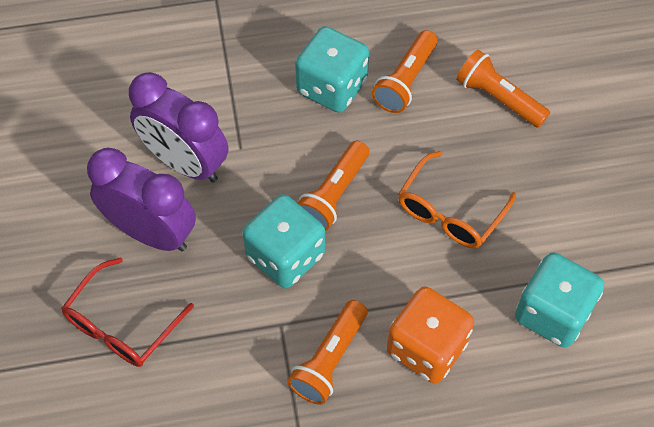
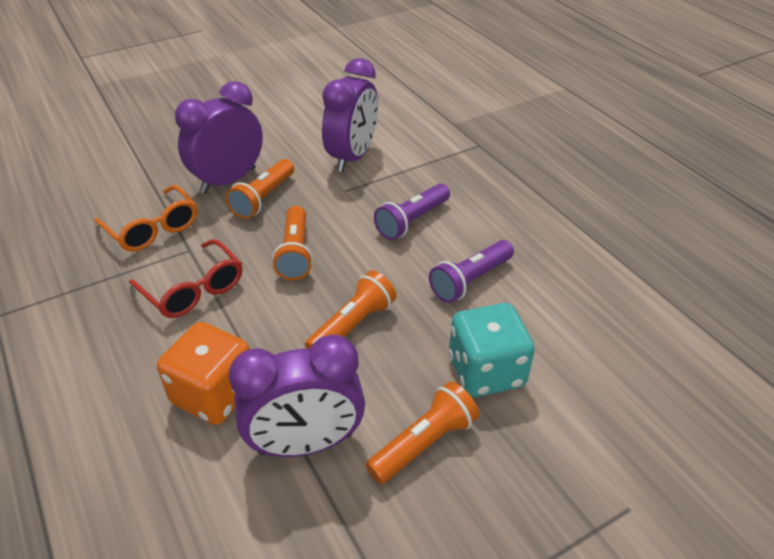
purple clock: 2 -> 3
purple flashlight: 0 -> 2
turquoise dice: 3 -> 1

